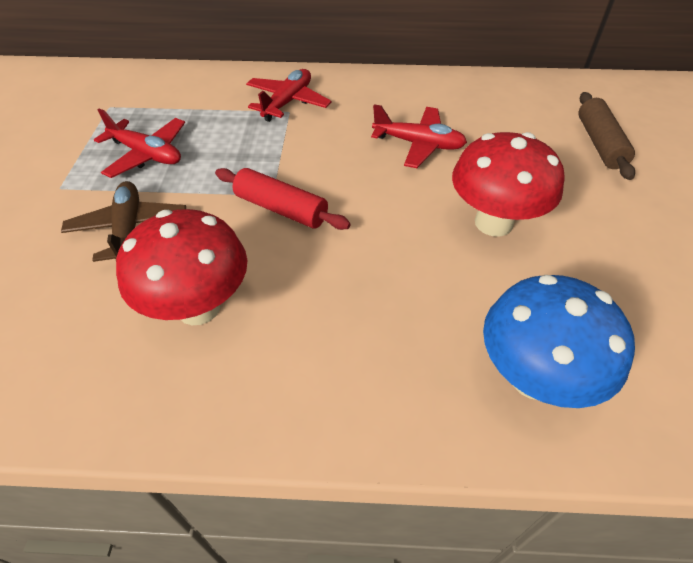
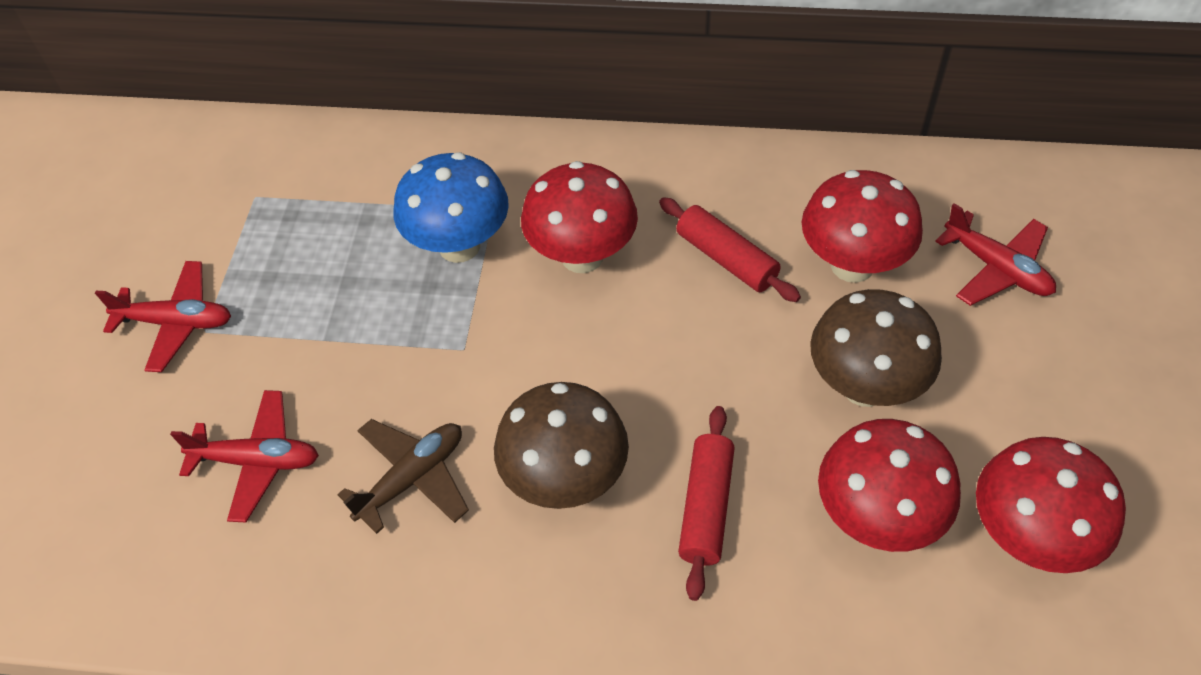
brown mushroom: 0 -> 2
brown rolling pin: 1 -> 0
red mushroom: 2 -> 4
red rolling pin: 1 -> 2

